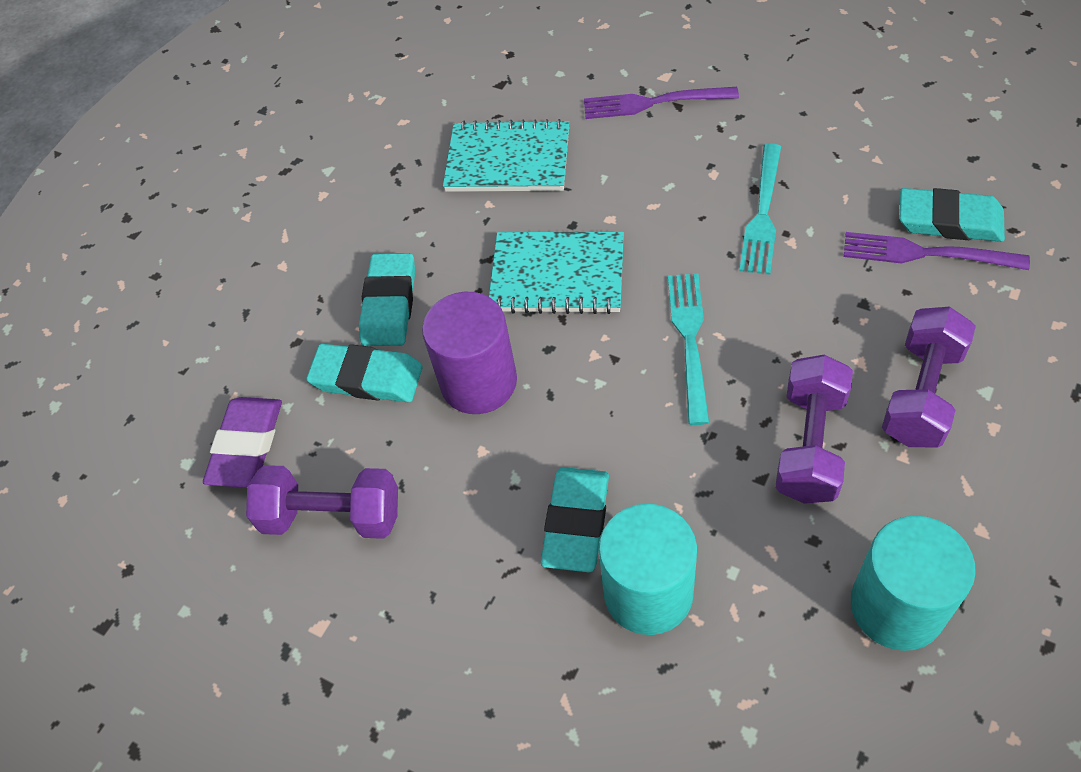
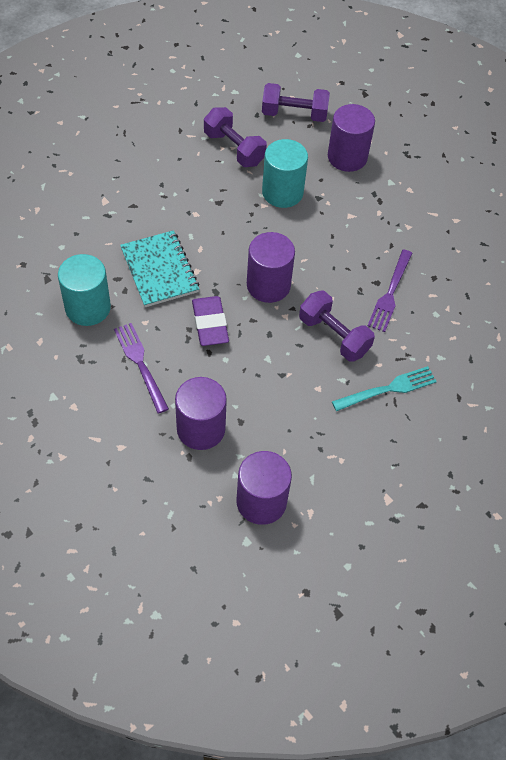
purple cylinder: 1 -> 4
turquoise eraser: 4 -> 0
turquoise fork: 2 -> 1
turquoise notebook: 2 -> 1

